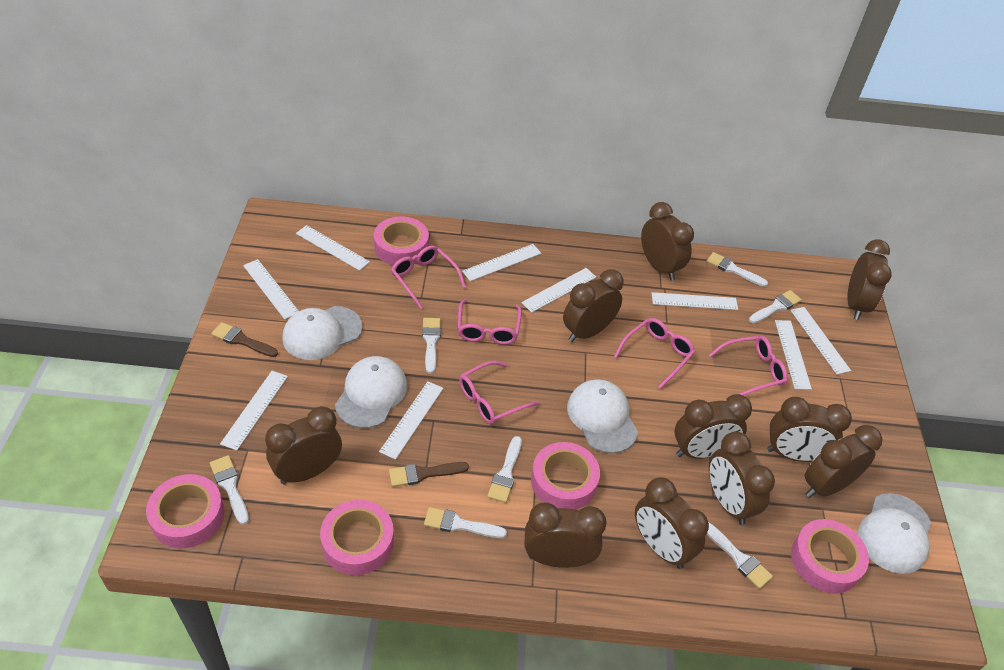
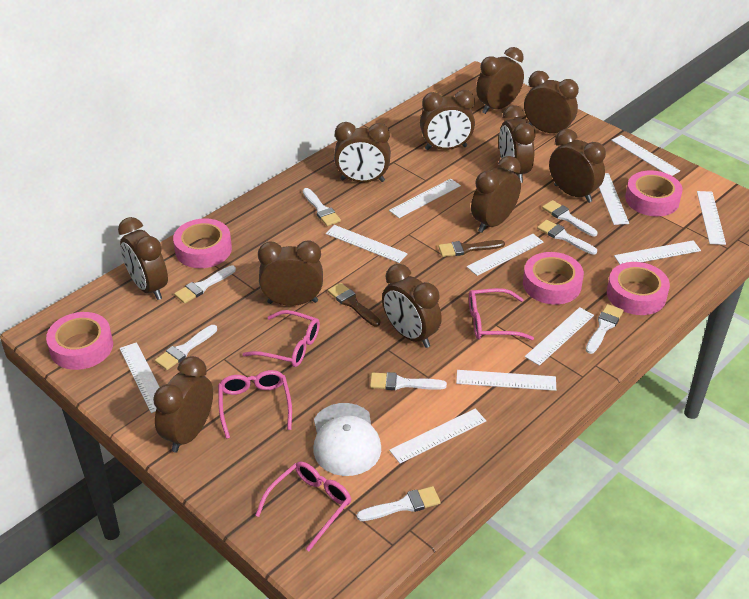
brown clock: 10 -> 11
pink glasses: 5 -> 4
white brush: 7 -> 8
white cap: 4 -> 1
white ruler: 9 -> 11

